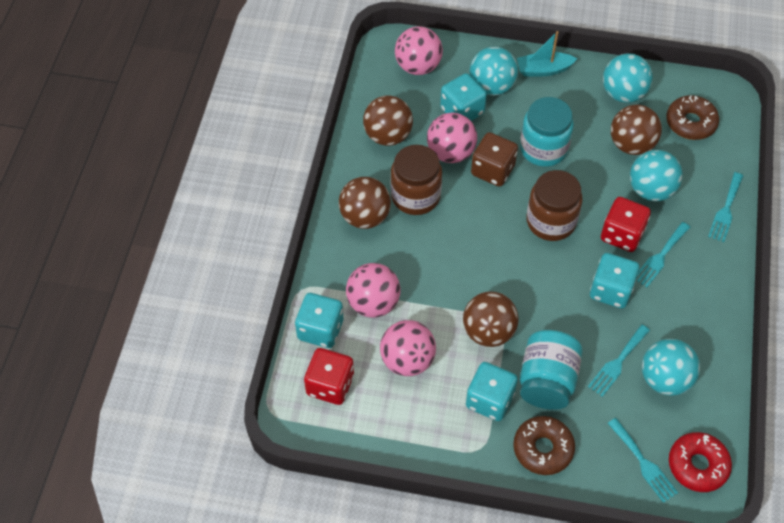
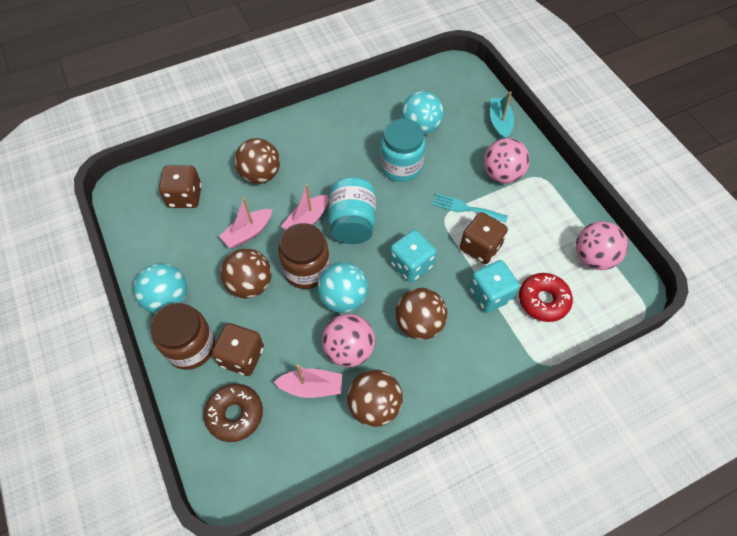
brown dice: 1 -> 3
brown donut: 2 -> 1
pink ball: 4 -> 3
pink boat: 0 -> 3
red dice: 2 -> 0
turquoise ball: 4 -> 3
turquoise dice: 4 -> 2
turquoise fork: 4 -> 1

